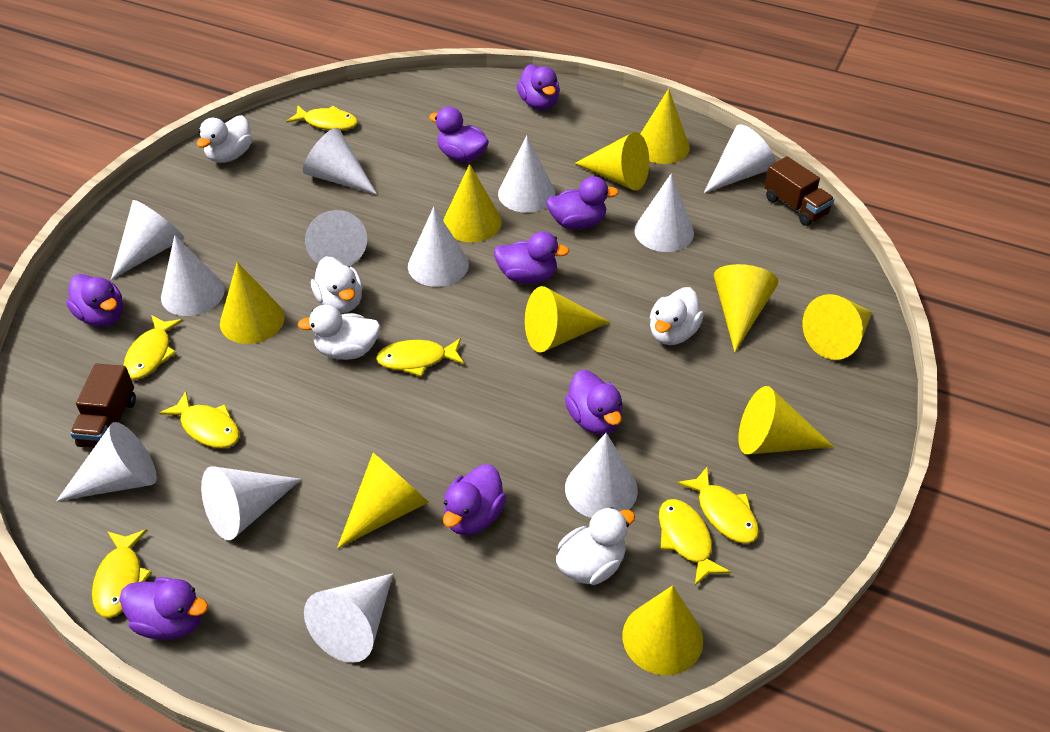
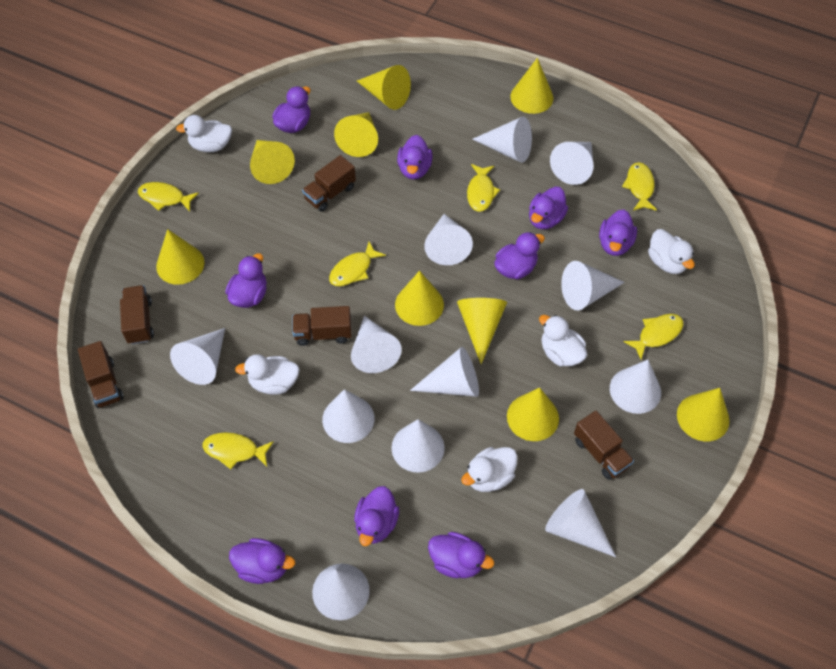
brown truck: 2 -> 5
purple duck: 8 -> 9
yellow cone: 10 -> 9
yellow fish: 7 -> 6

